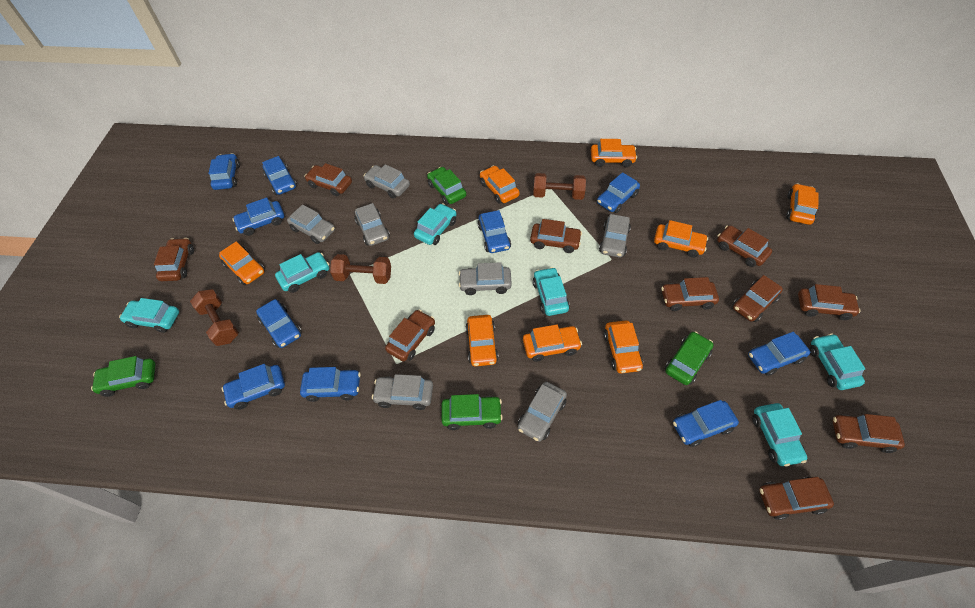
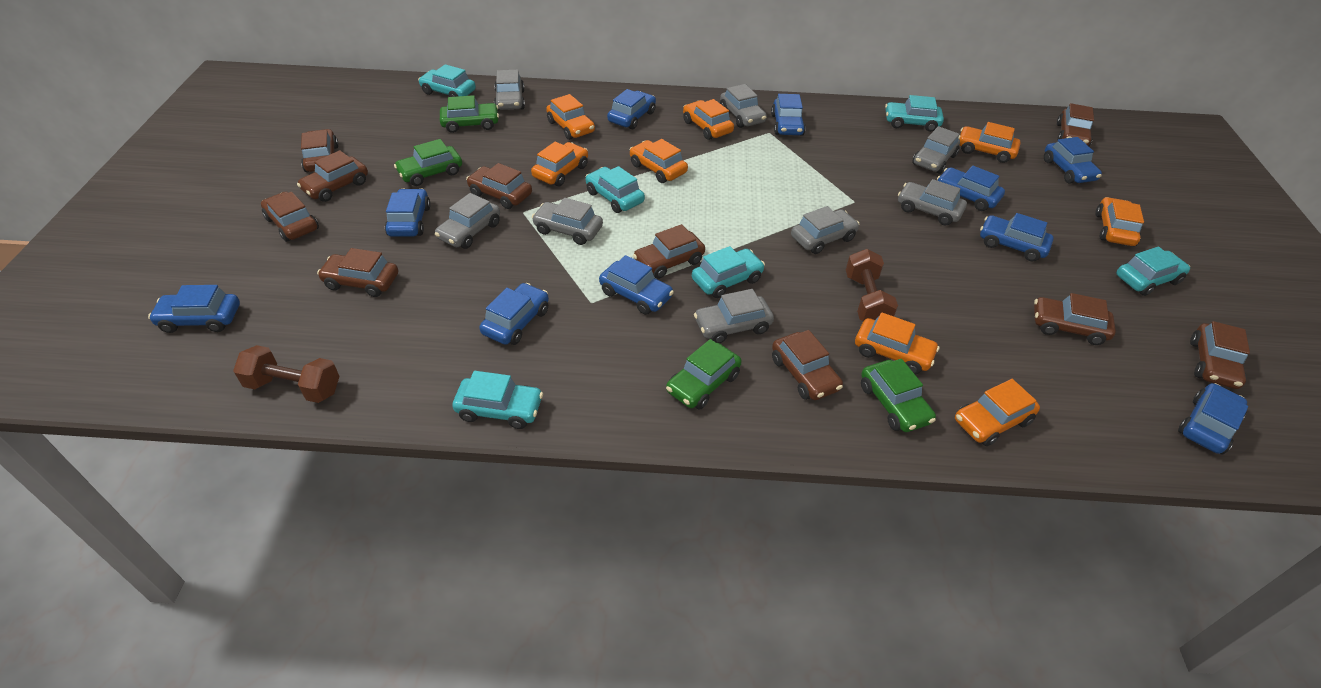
brown dumbbell: 3 -> 2
grey car: 7 -> 8

